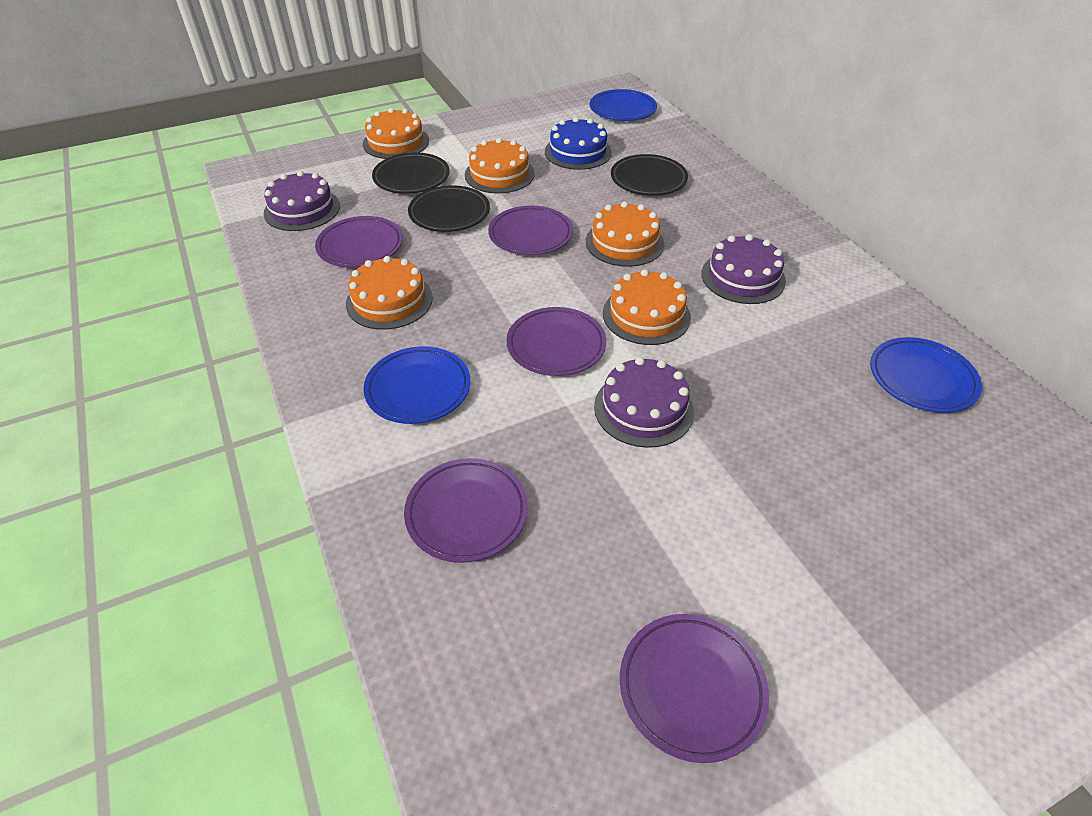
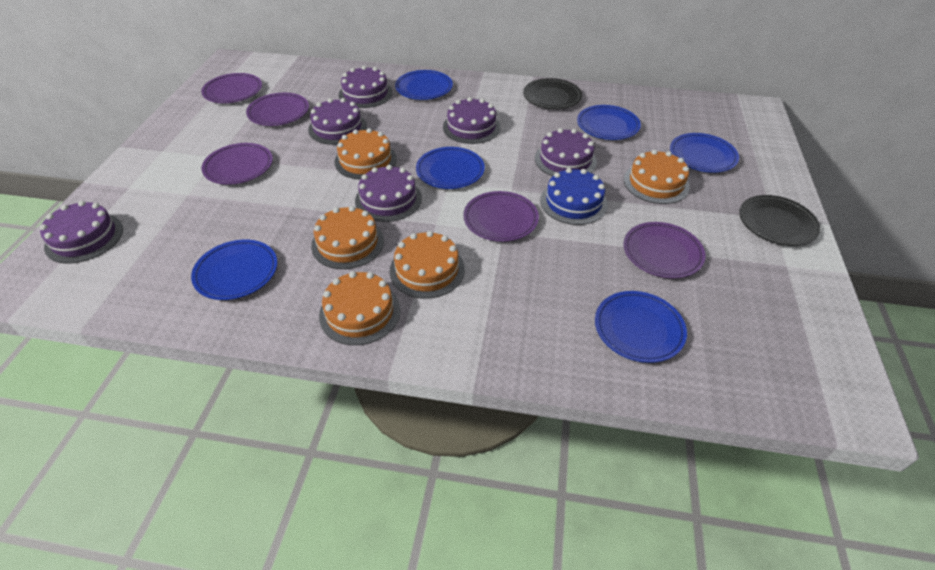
black plate: 3 -> 2
blue plate: 3 -> 6
purple cake: 3 -> 6

